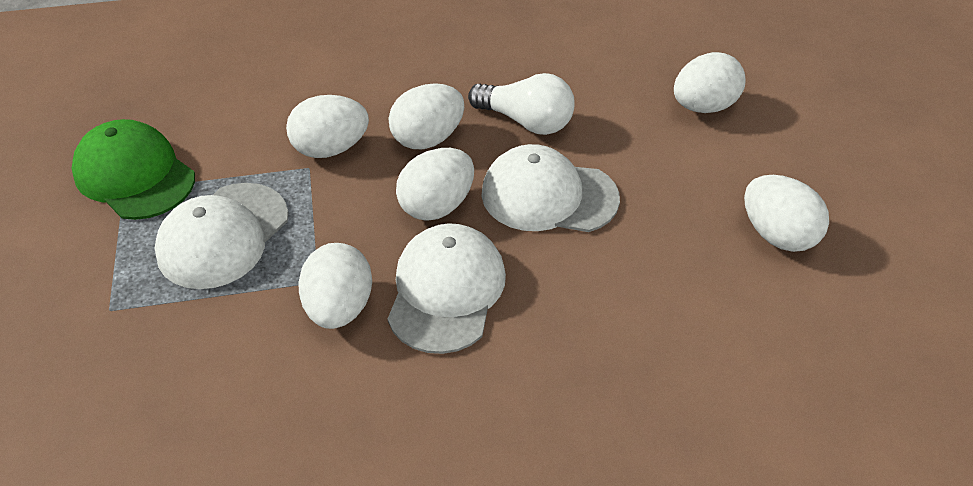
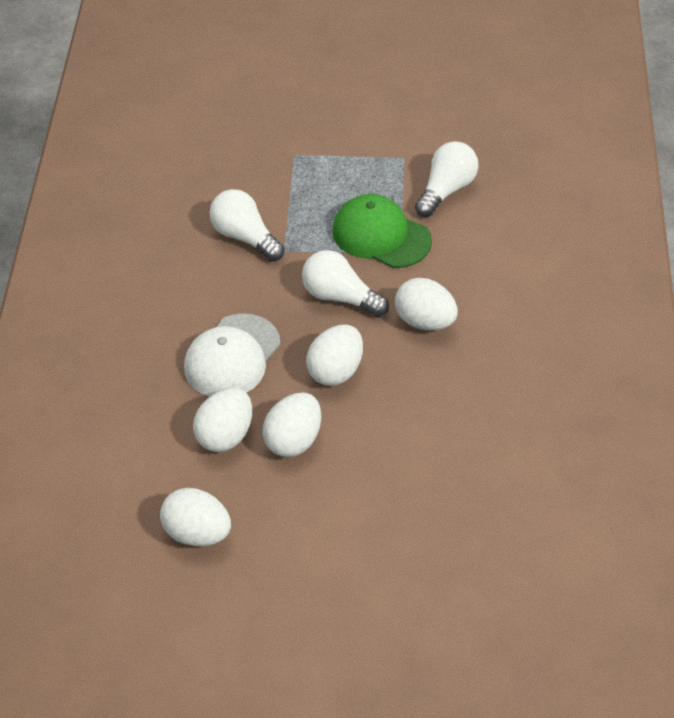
white cap: 3 -> 1
white egg: 6 -> 5
white light bulb: 1 -> 3

